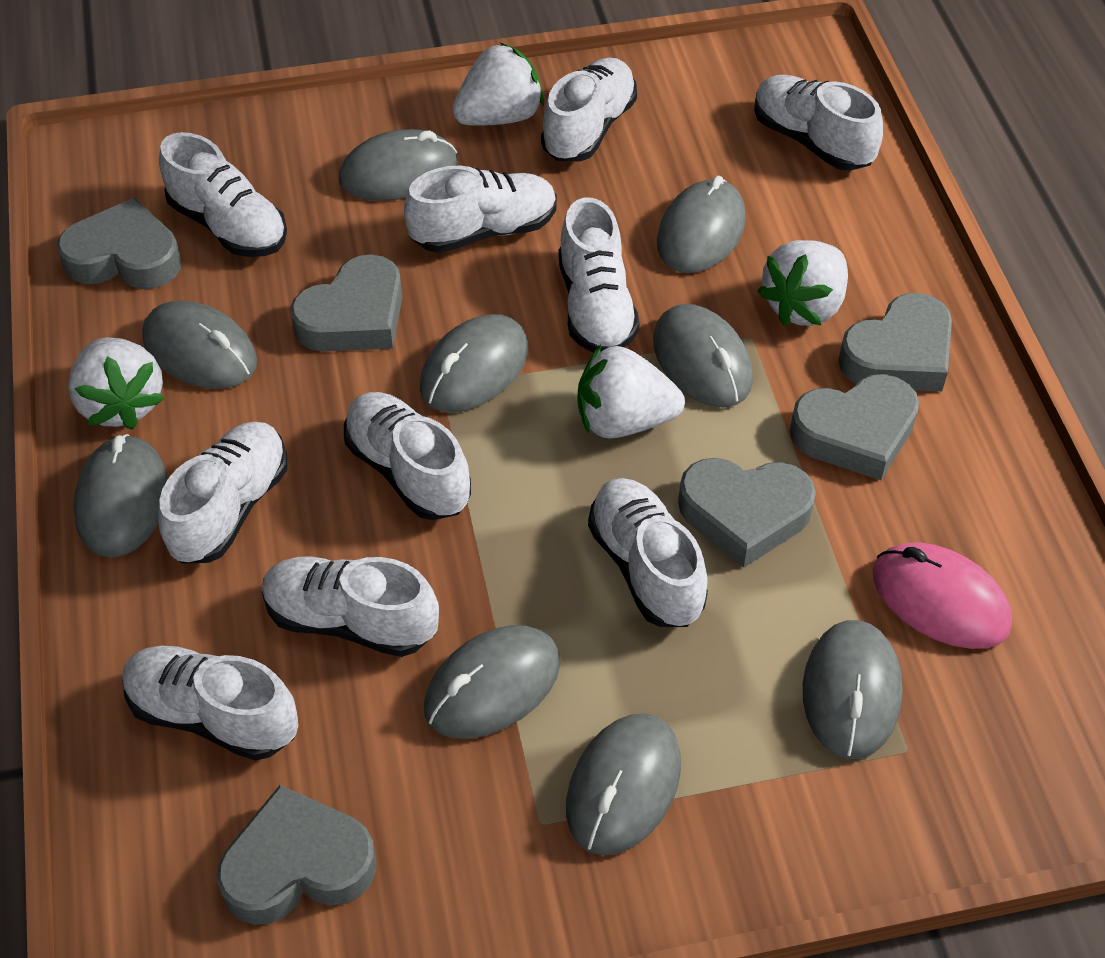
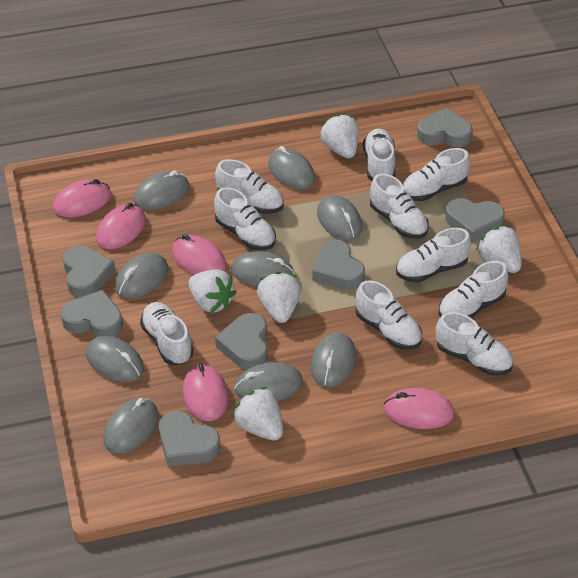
grey heart: 6 -> 7
pink mouse: 1 -> 5
white strawberry: 4 -> 5

